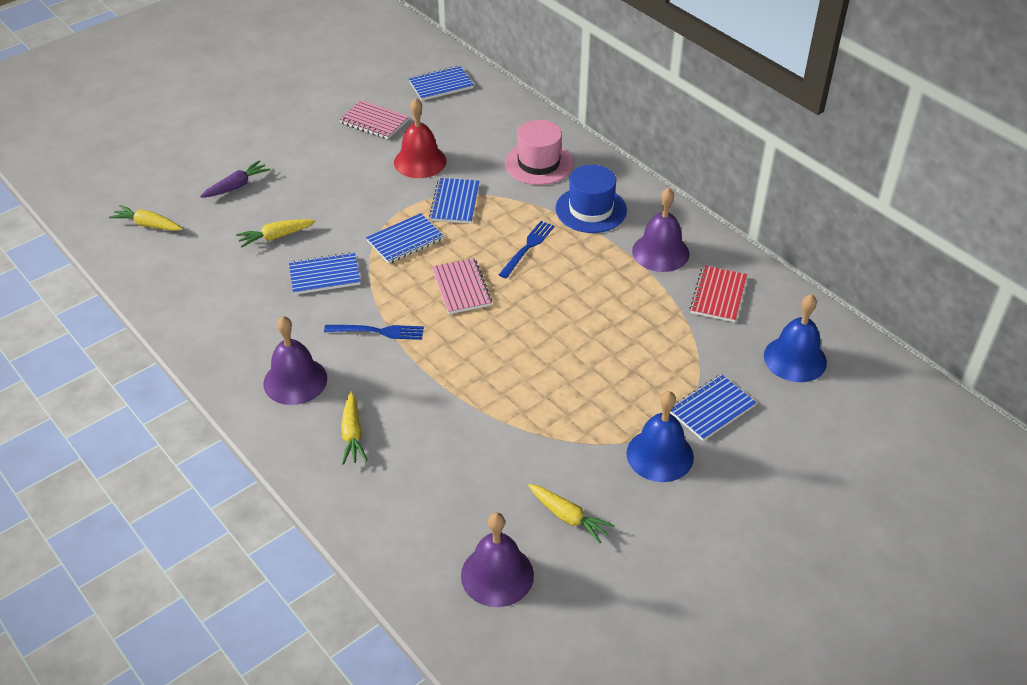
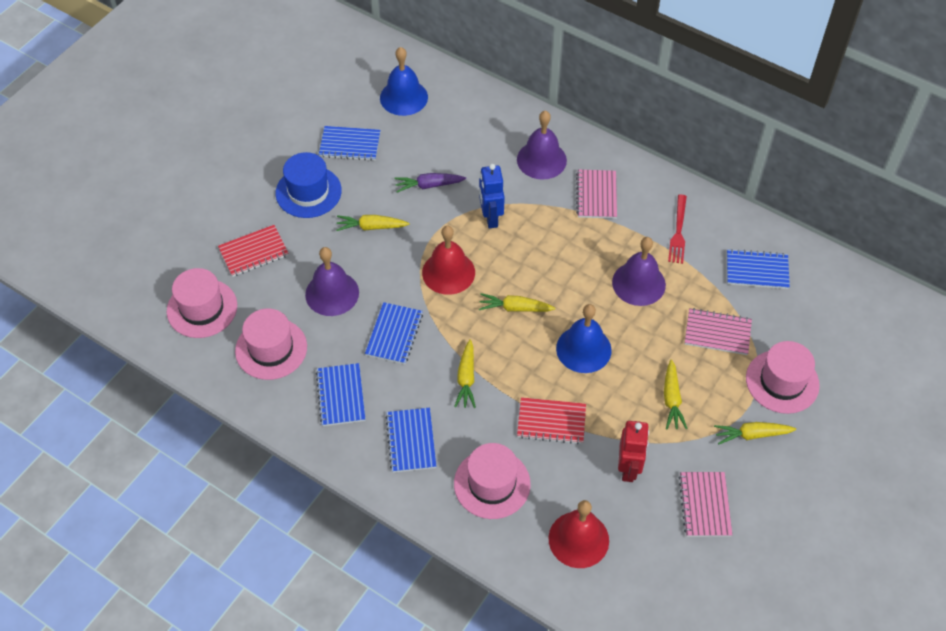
blue fork: 2 -> 0
blue robot: 0 -> 1
pink hat: 1 -> 4
pink notebook: 2 -> 3
red bell: 1 -> 2
red fork: 0 -> 1
red notebook: 1 -> 2
red robot: 0 -> 1
yellow carrot: 4 -> 5

